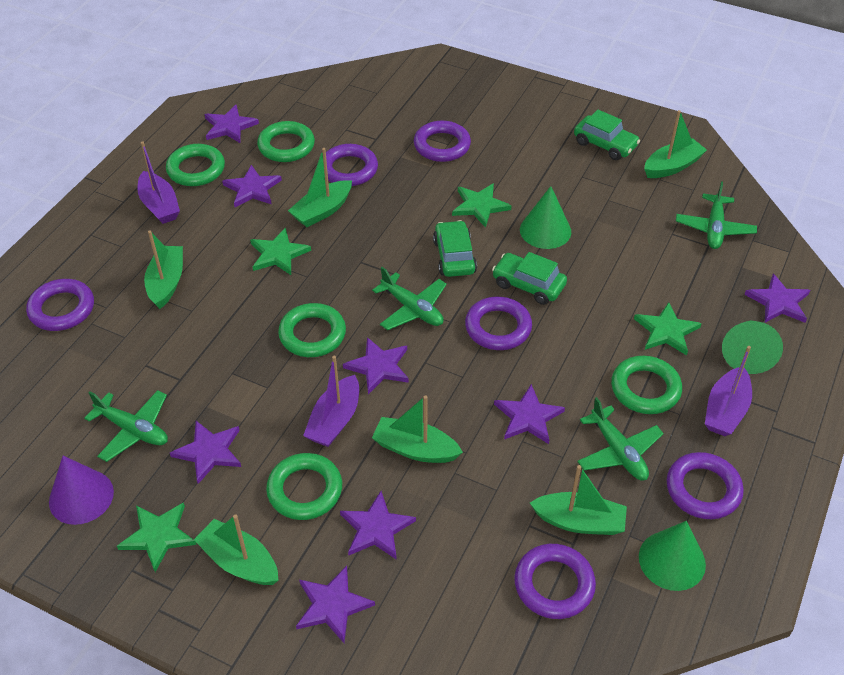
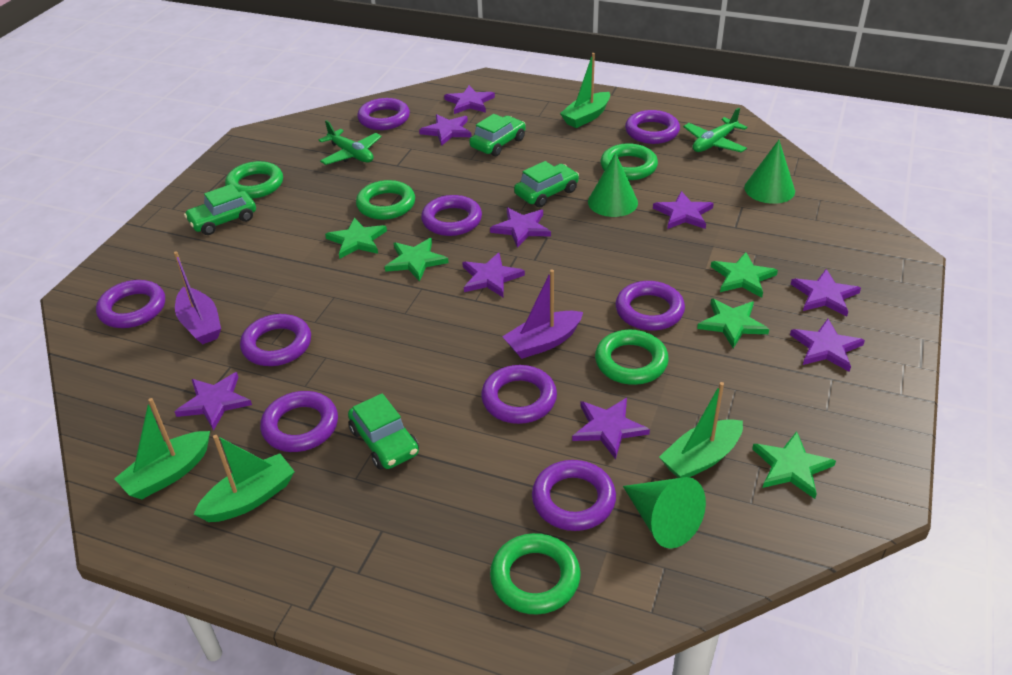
green boat: 6 -> 4
green car: 3 -> 4
green plane: 4 -> 2
green star: 4 -> 5
purple boat: 3 -> 2
purple cone: 1 -> 0
purple ring: 6 -> 9
purple star: 8 -> 9

